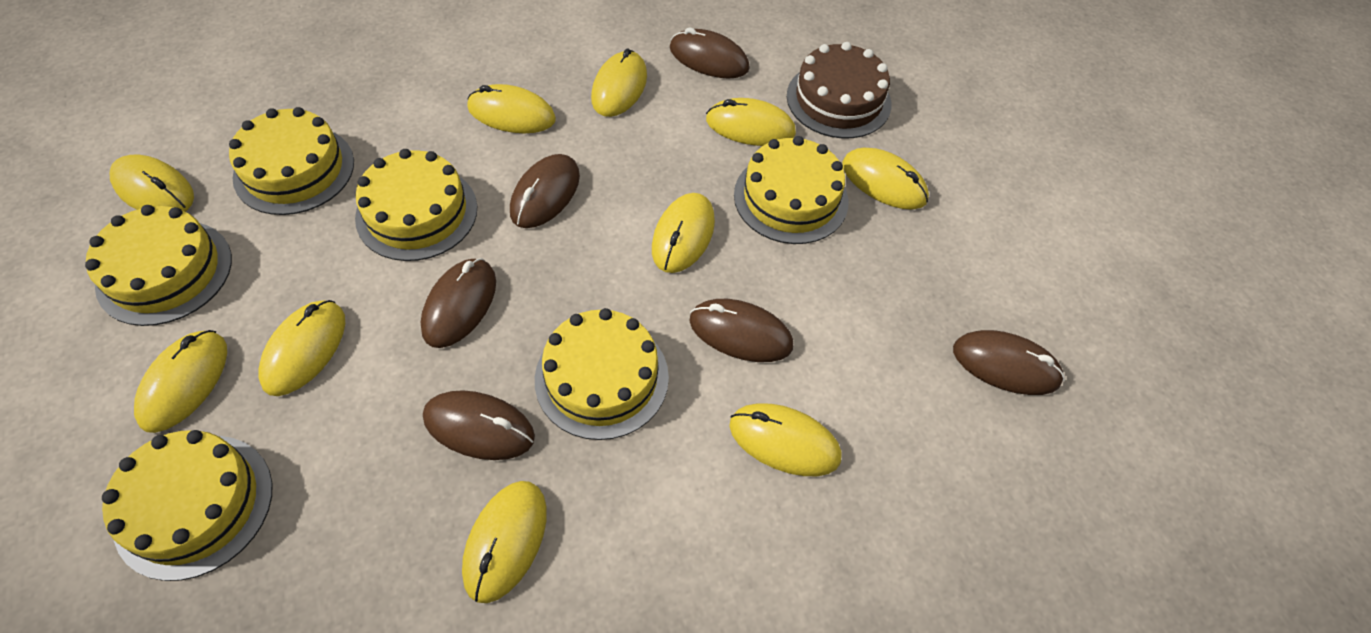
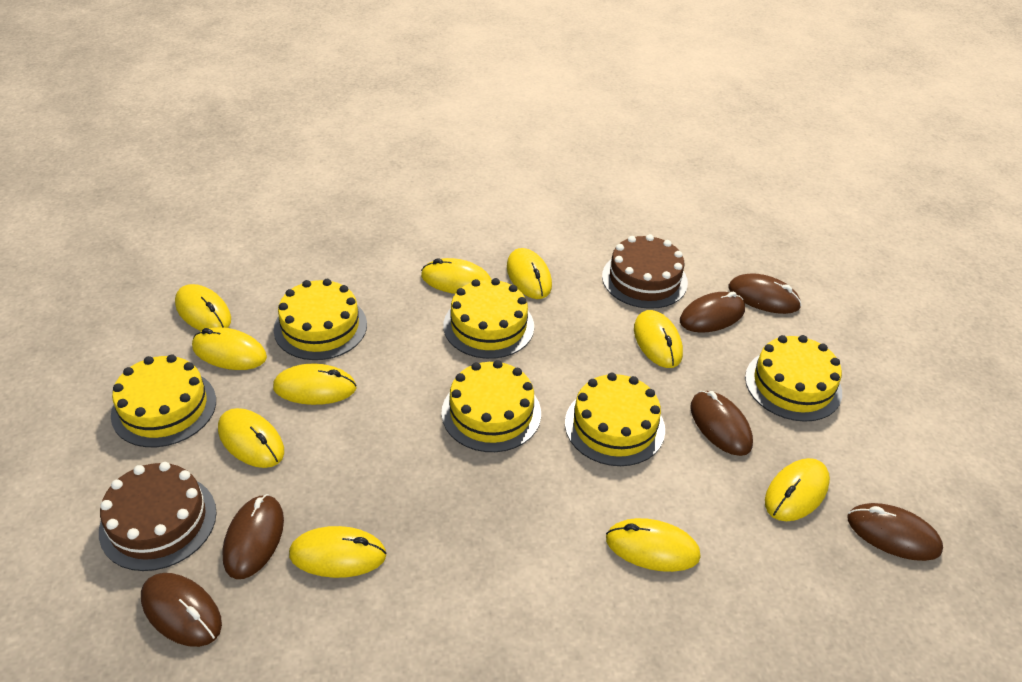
brown cake: 1 -> 2

